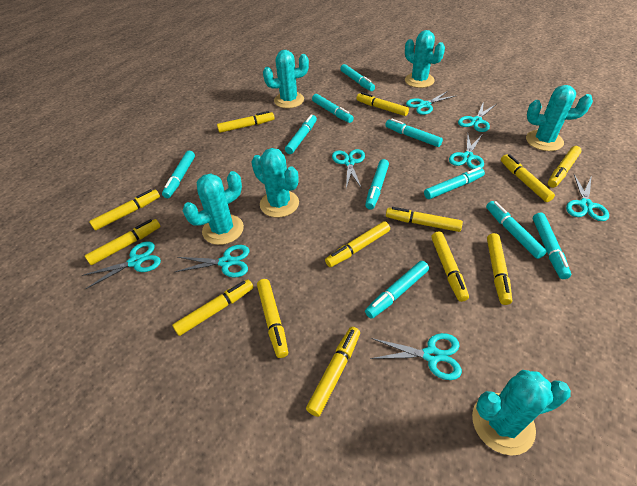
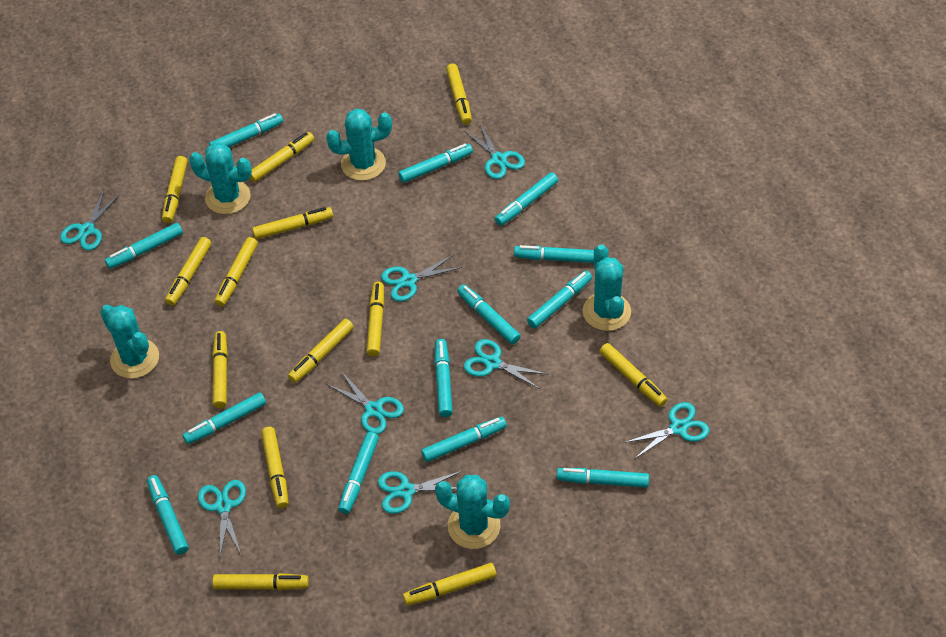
turquoise cactus: 6 -> 5
turquoise marker: 10 -> 13

